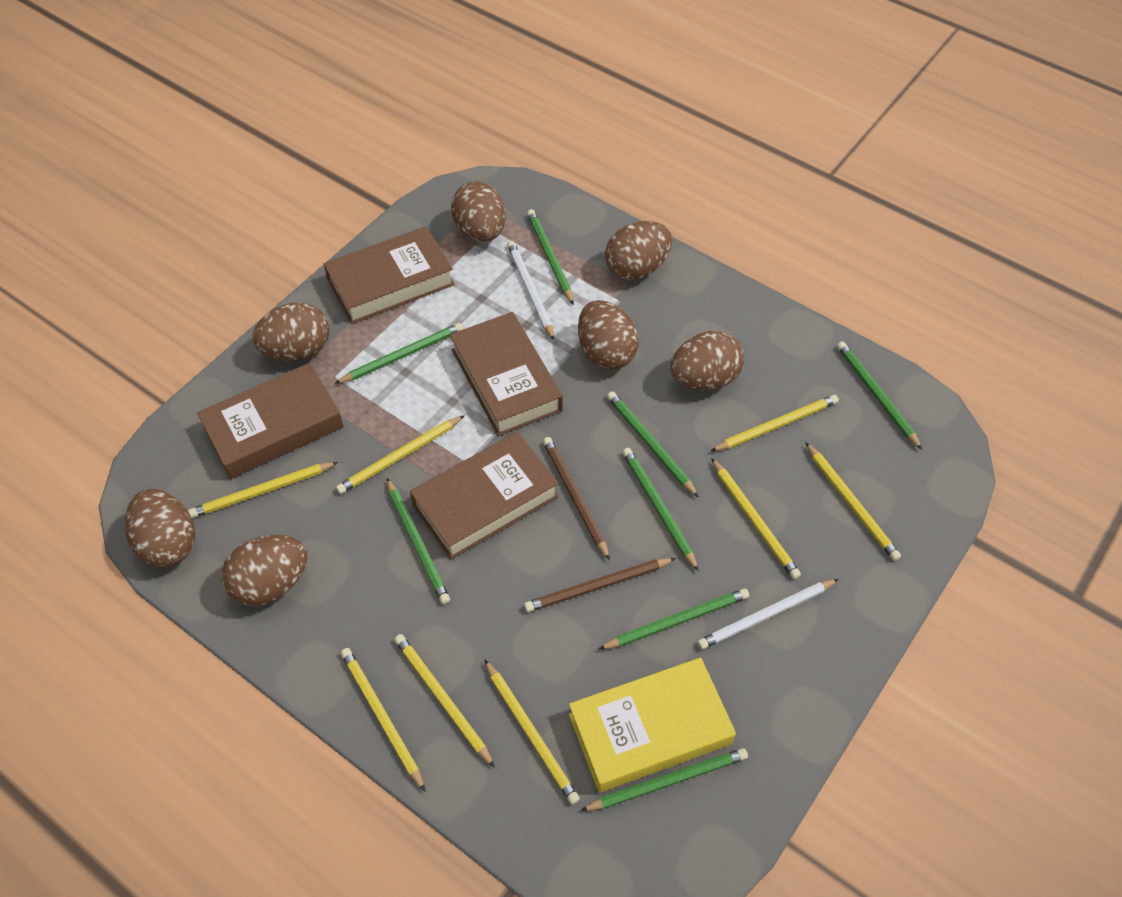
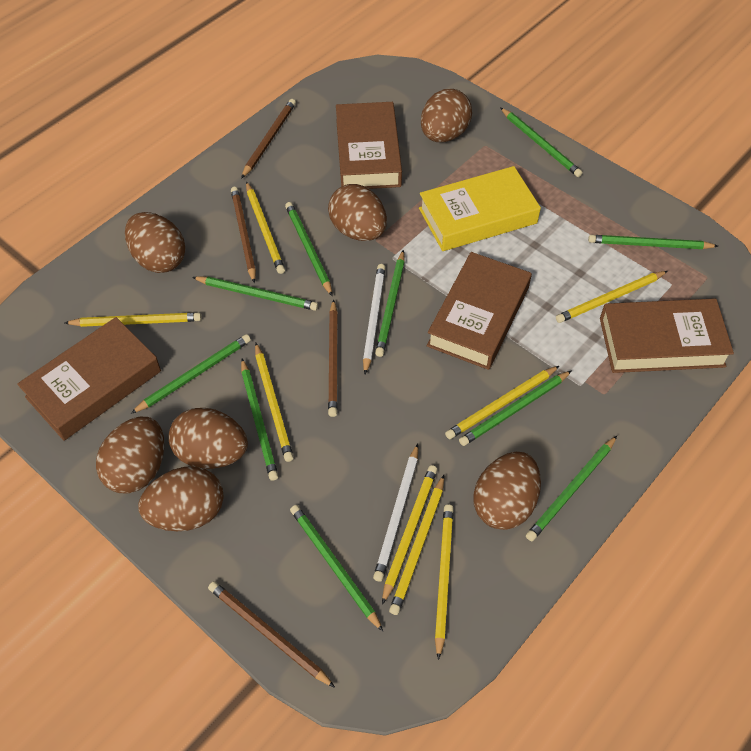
brown pencil: 2 -> 4
green pencil: 8 -> 10

